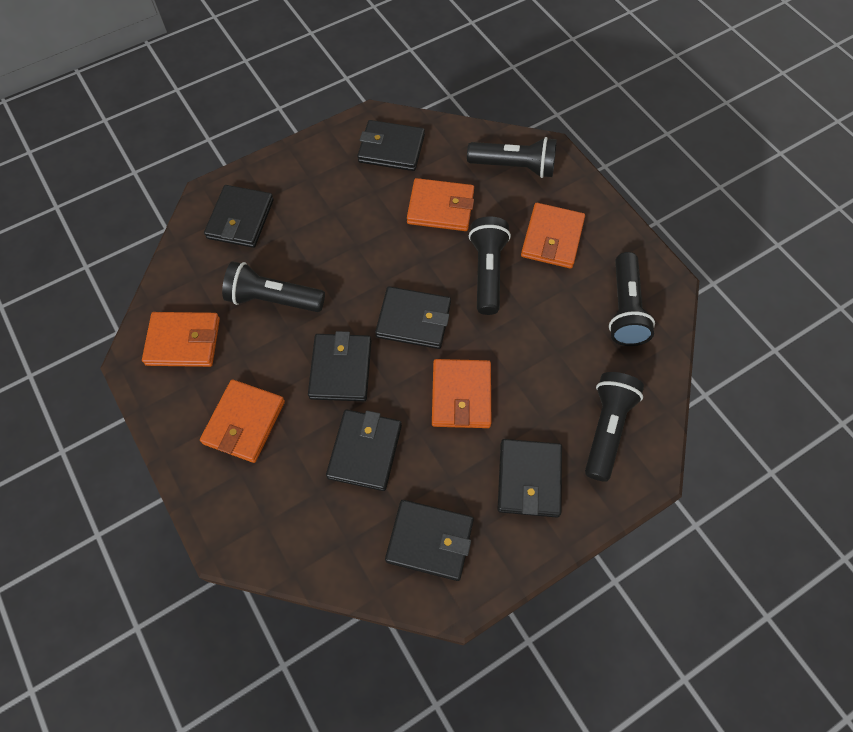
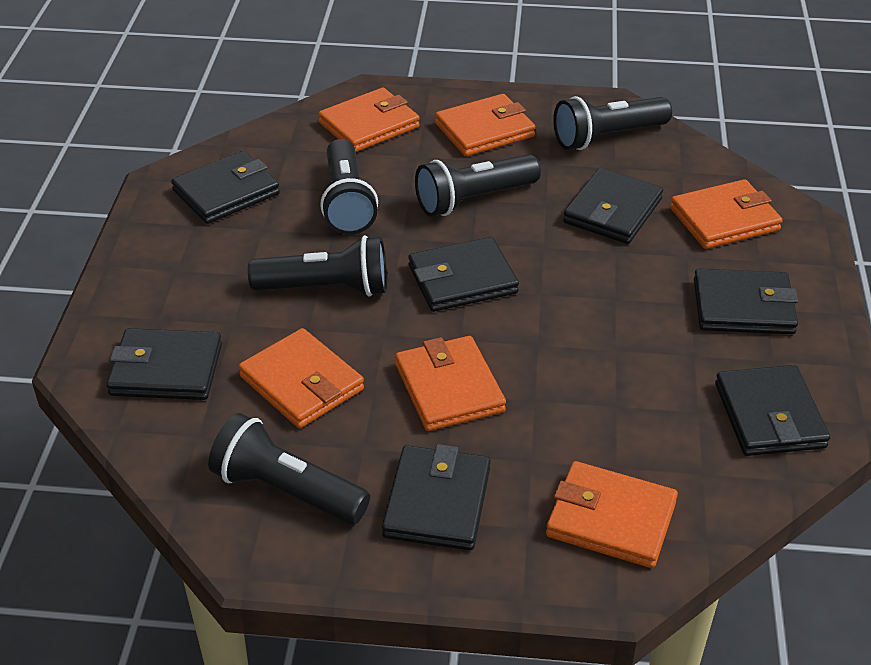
orange wallet: 5 -> 6

